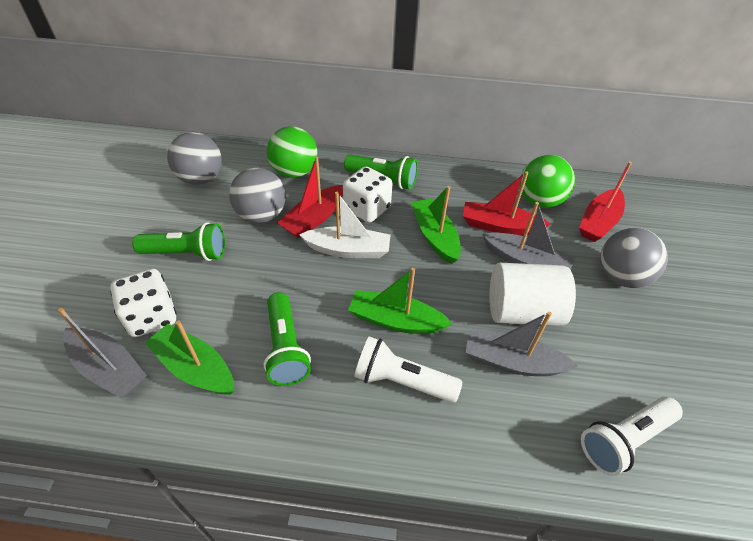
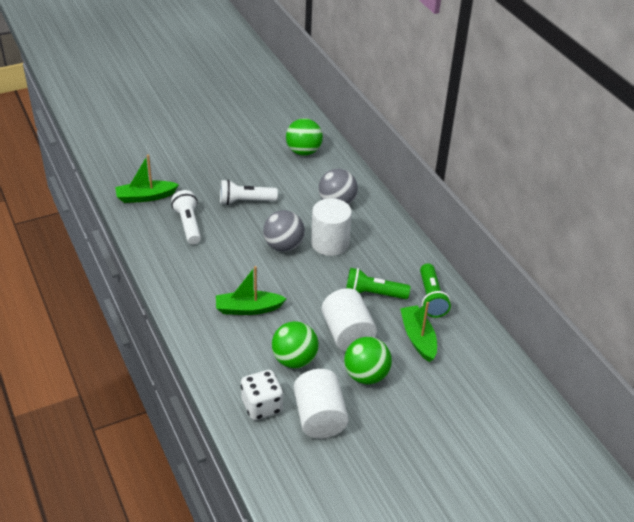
green ball: 2 -> 3
green flashlight: 3 -> 2
grey ball: 3 -> 2
grey boat: 3 -> 0
red boat: 3 -> 0
white boat: 1 -> 0
white cylinder: 1 -> 3
white dice: 2 -> 1

